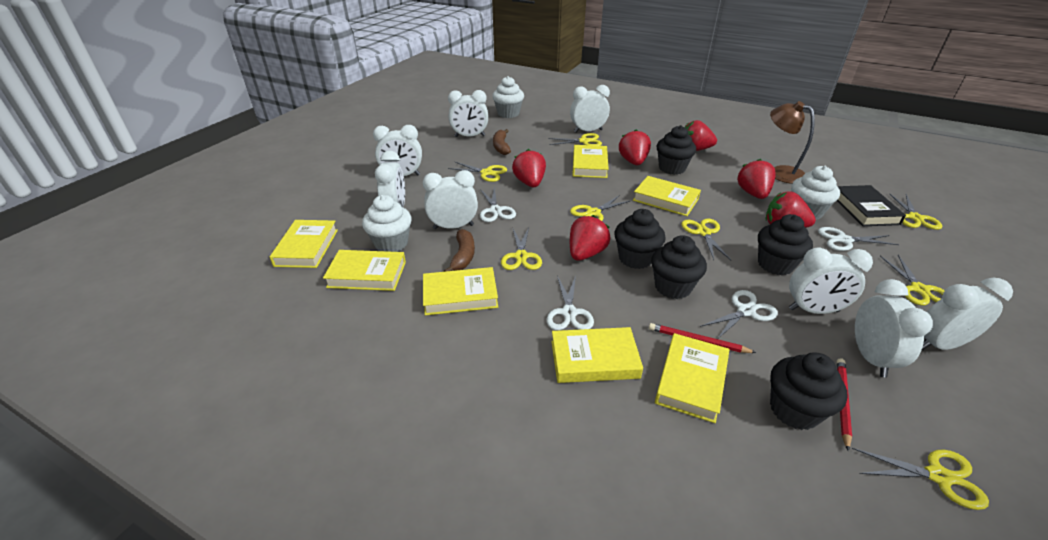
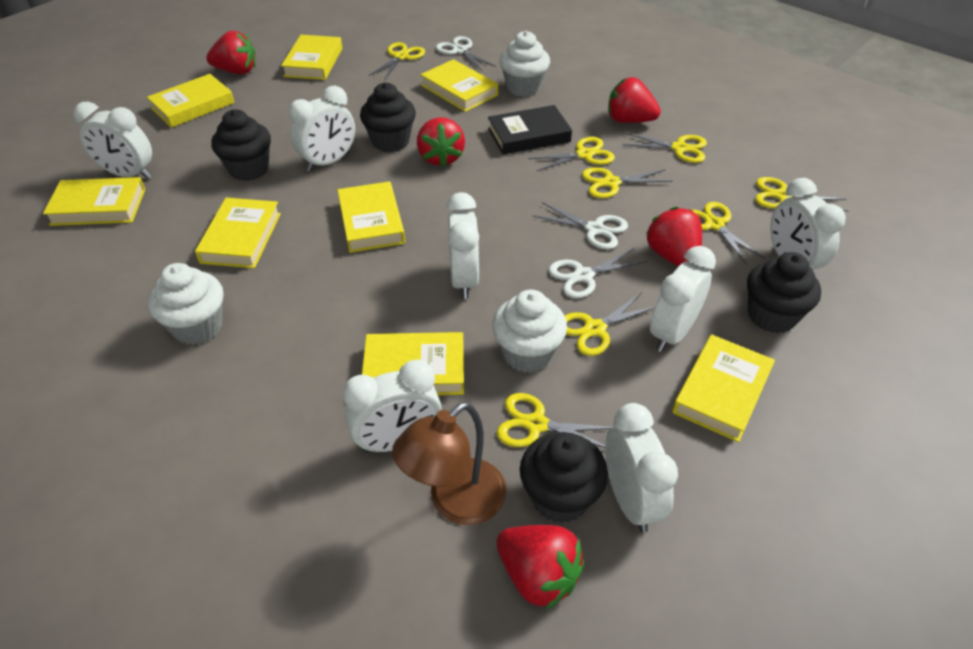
black cupcake: 5 -> 4
brown banana: 2 -> 0
red pencil: 2 -> 0
red strawberry: 6 -> 5
white clock: 8 -> 7
white scissors: 4 -> 3
yellow book: 7 -> 8

